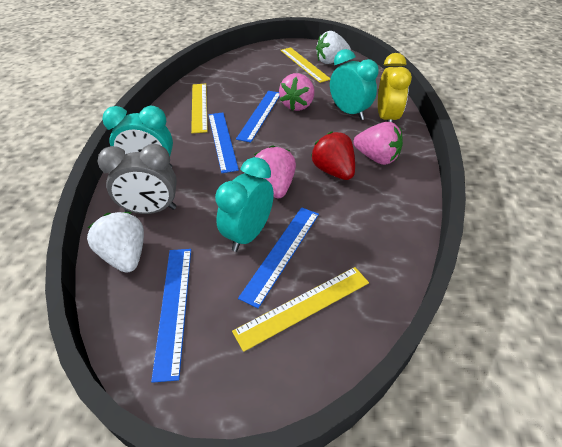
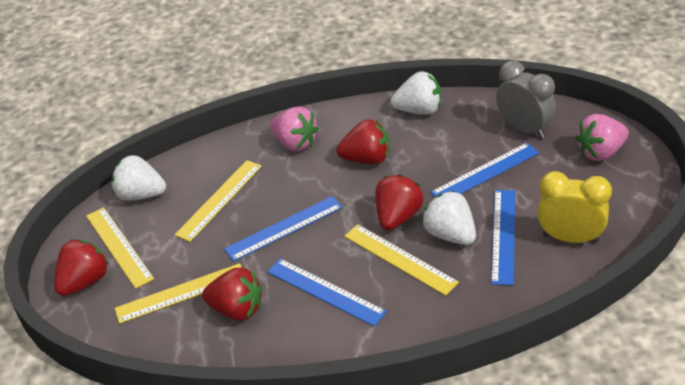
pink strawberry: 3 -> 2
red strawberry: 1 -> 4
turquoise clock: 3 -> 0
white strawberry: 2 -> 3
yellow ruler: 3 -> 4

